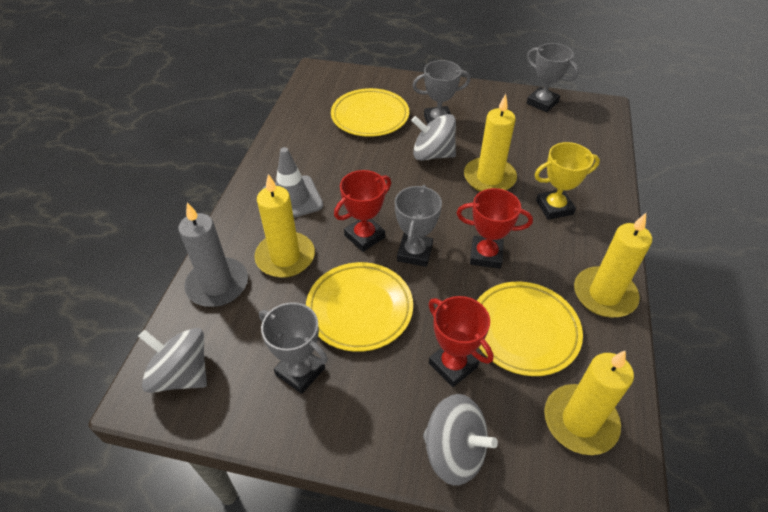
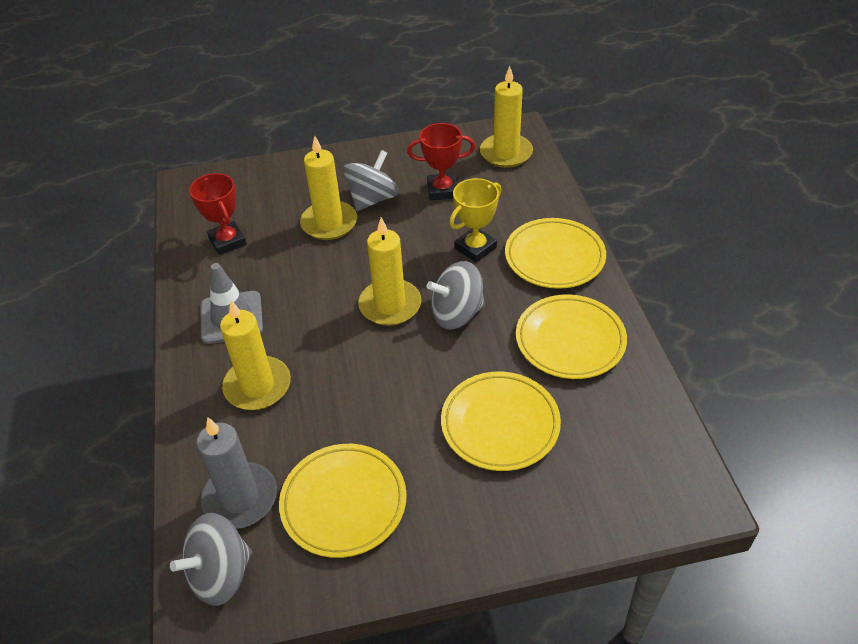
grey trophy: 4 -> 0
red trophy: 3 -> 2
yellow plate: 3 -> 4

